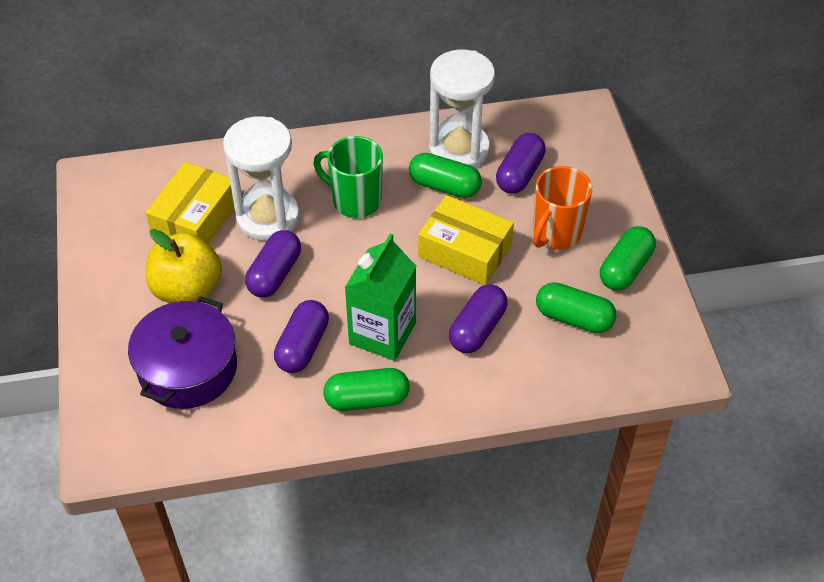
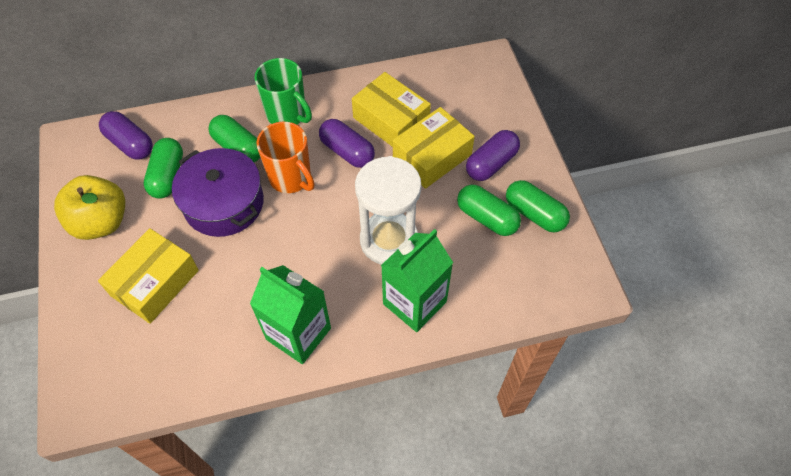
green carton: 1 -> 2
purple capsule: 4 -> 3
white hourglass: 2 -> 1
yellow box: 2 -> 3

